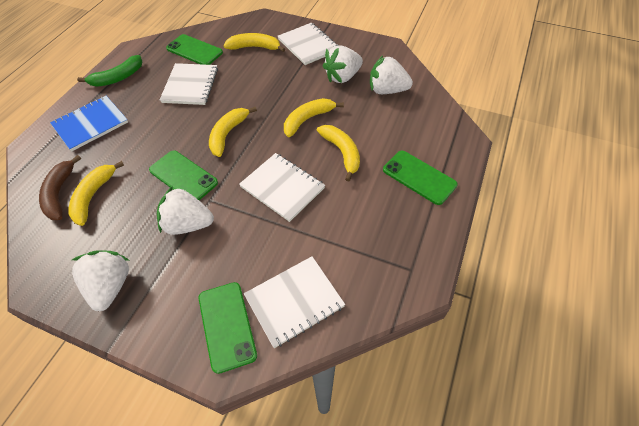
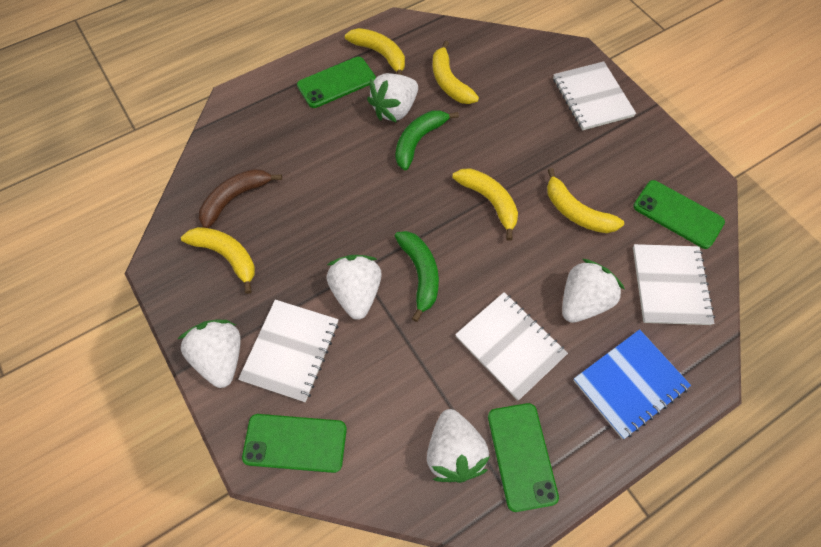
green banana: 1 -> 2
white strawberry: 4 -> 5

